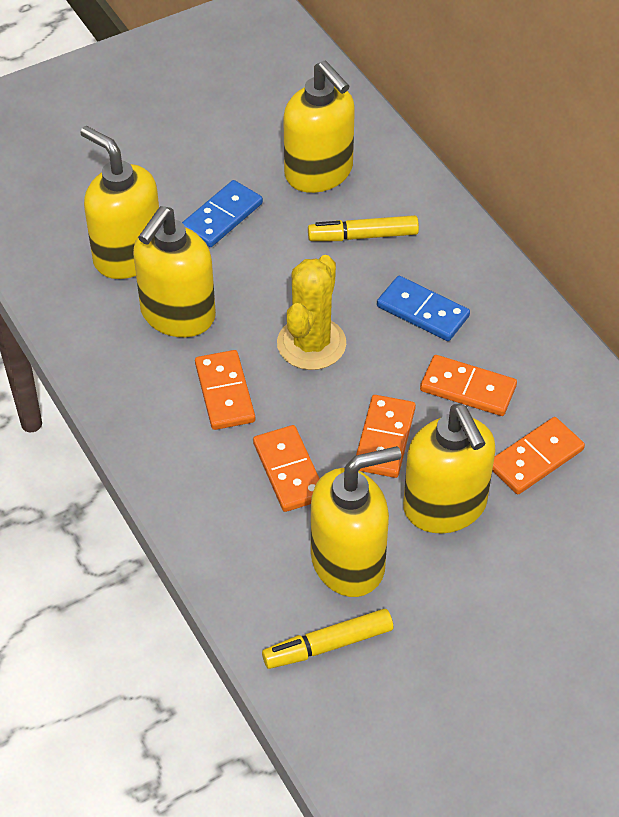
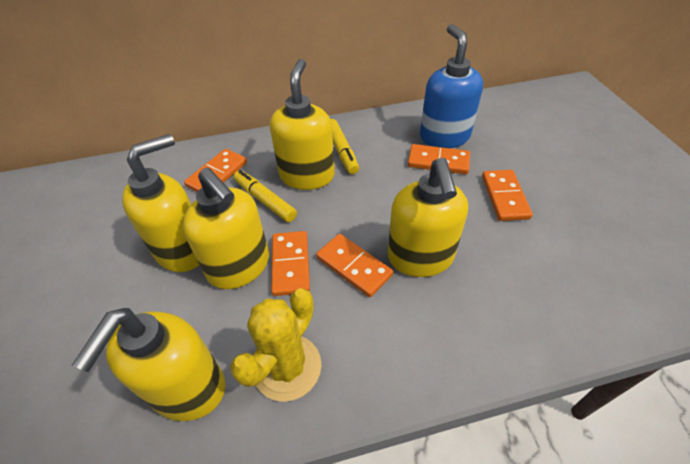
blue domino: 2 -> 0
blue soap dispenser: 0 -> 1

